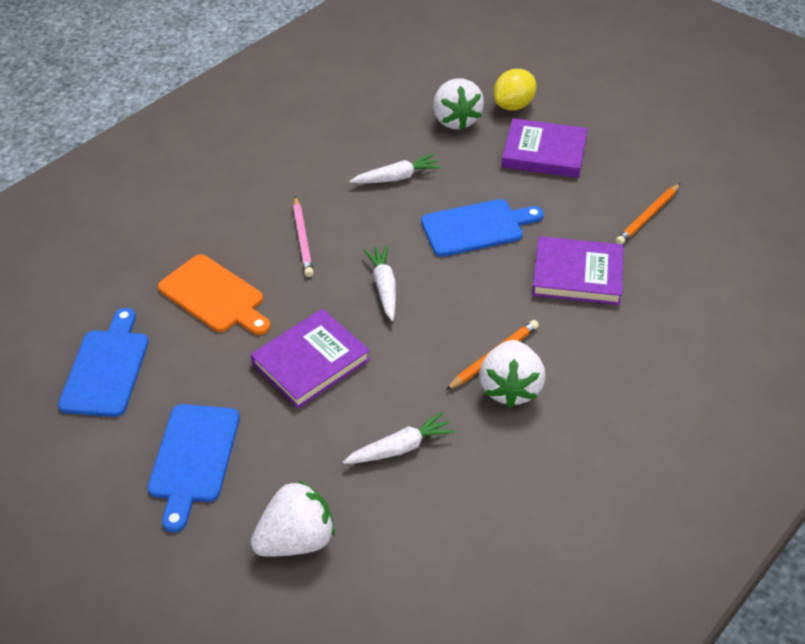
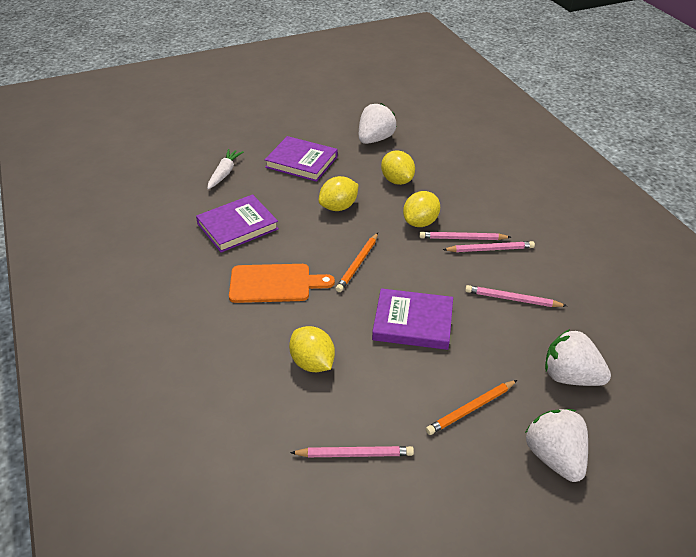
blue cutting board: 3 -> 0
pink pencil: 1 -> 4
white carrot: 3 -> 1
yellow lemon: 1 -> 4

